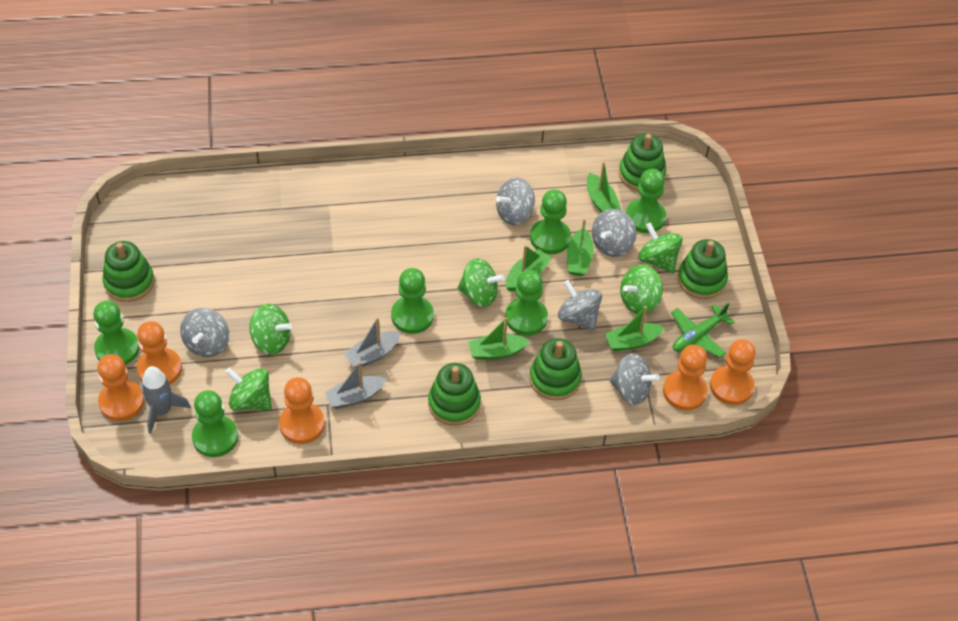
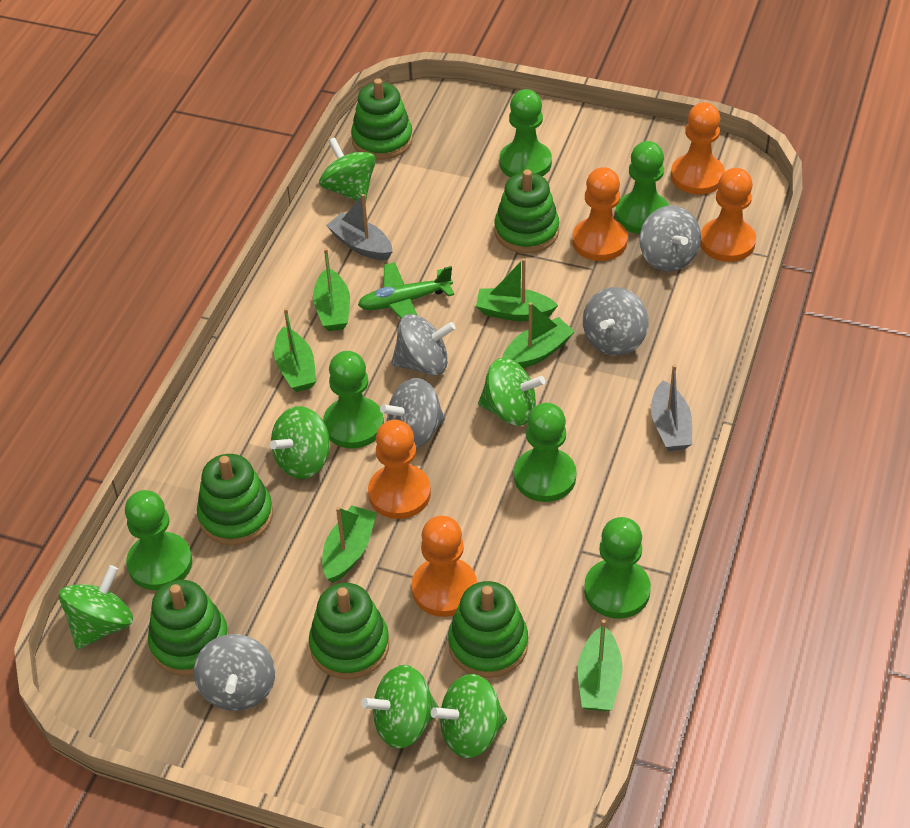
green boat: 5 -> 6
green spinning top: 5 -> 6
green stacking toy: 5 -> 6
grey rocket: 1 -> 0

